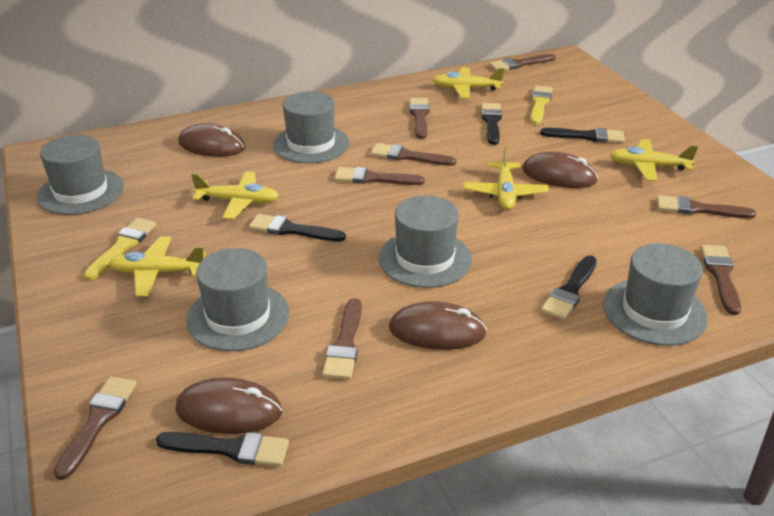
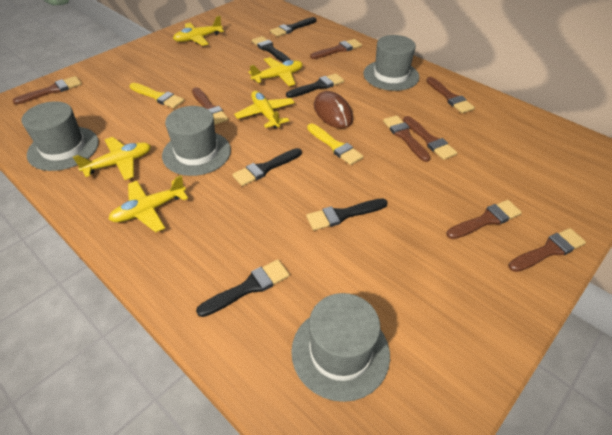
black brush: 5 -> 6
brown mouse: 4 -> 1
grey hat: 5 -> 4

